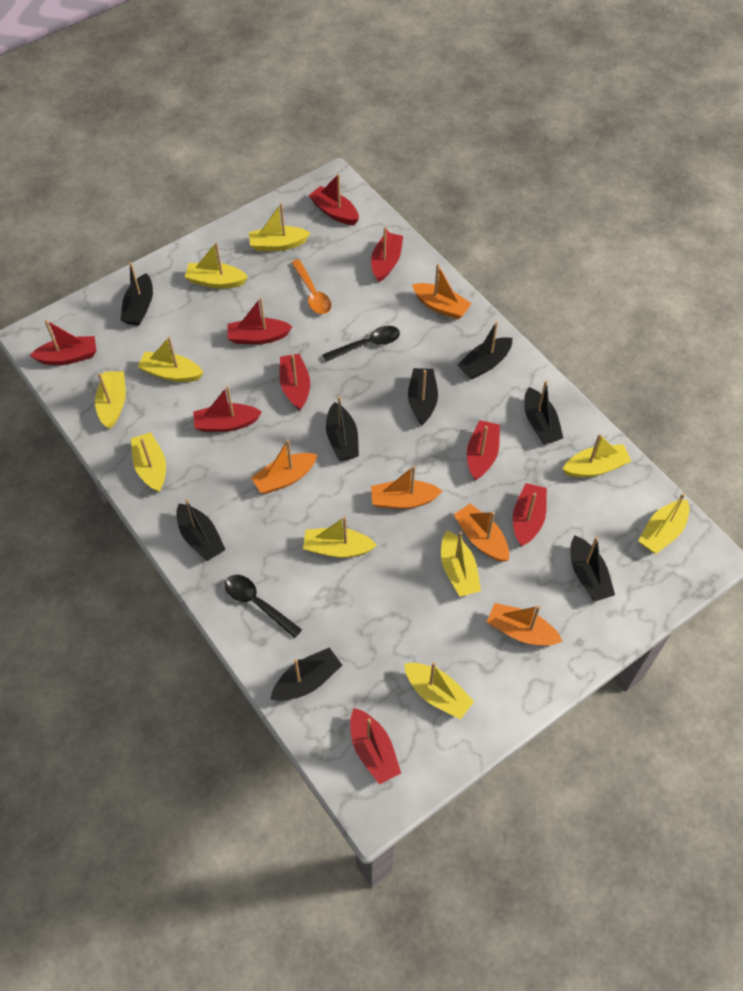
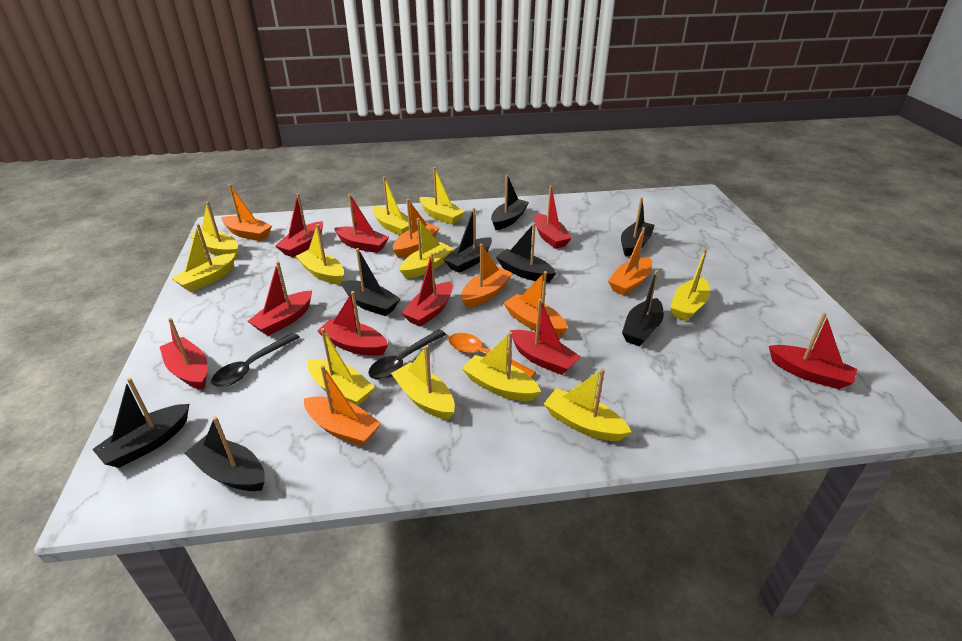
orange boat: 5 -> 6
yellow boat: 10 -> 11

